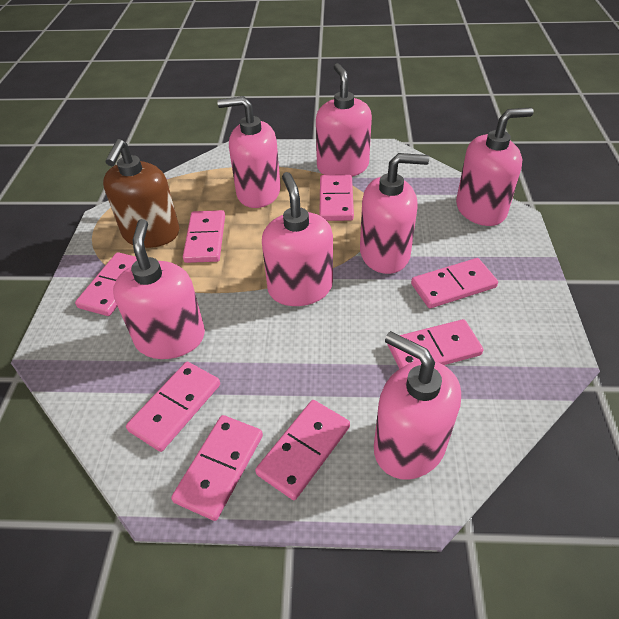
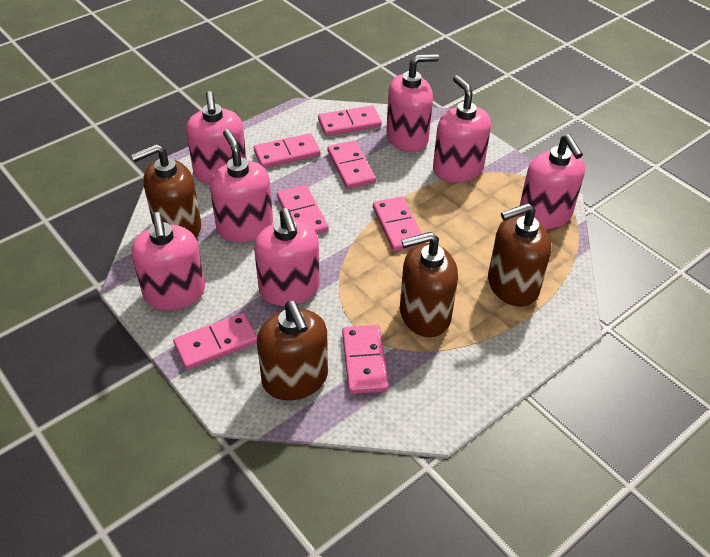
brown soap dispenser: 1 -> 4
pink domino: 8 -> 7

